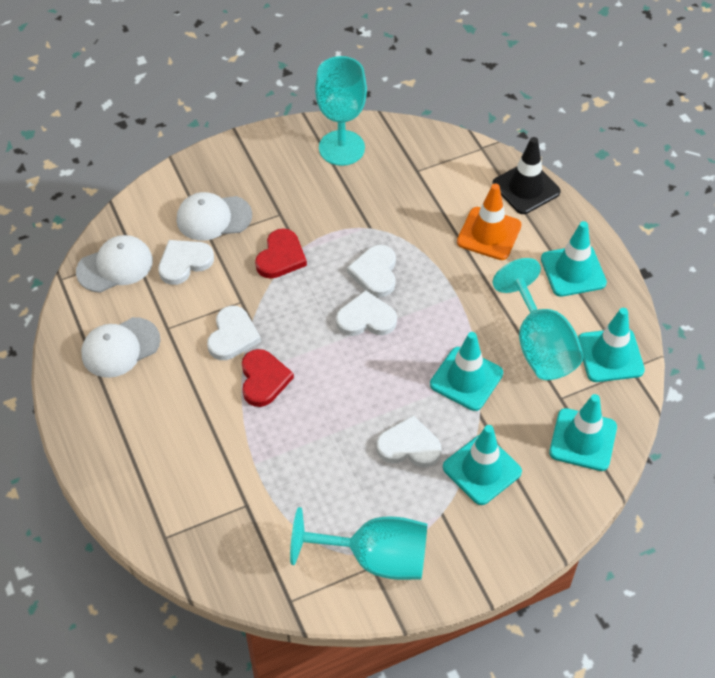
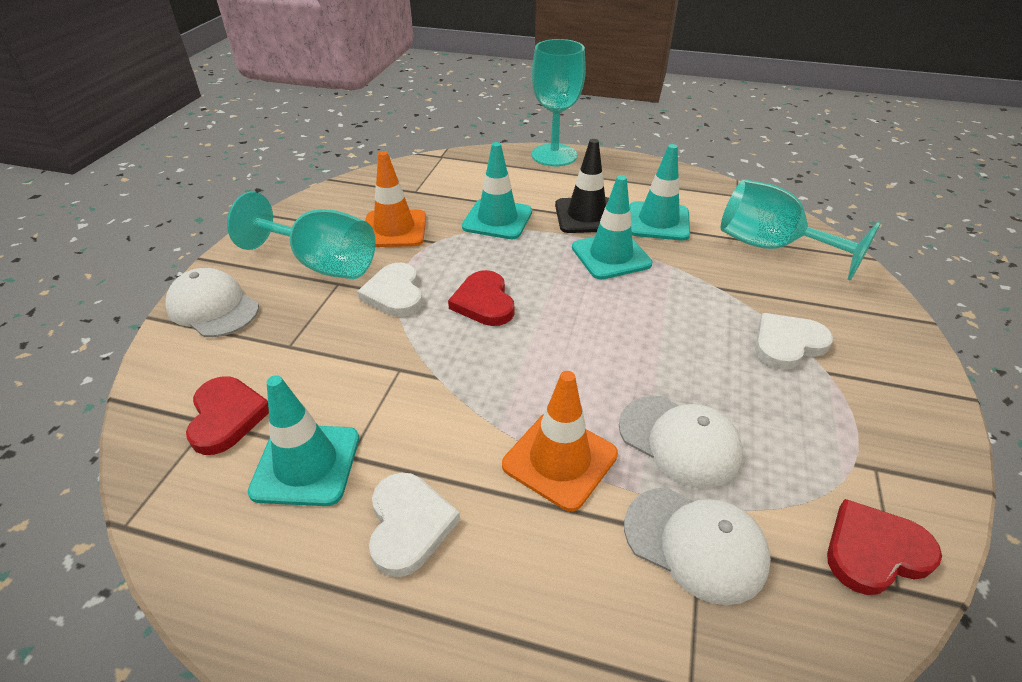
orange traffic cone: 1 -> 2
red heart: 2 -> 3
turquoise traffic cone: 5 -> 4
white heart: 5 -> 3

